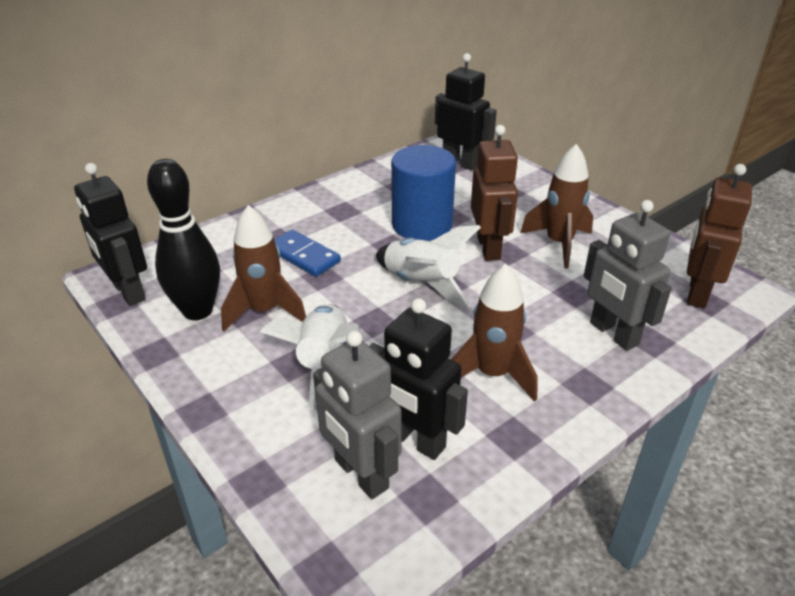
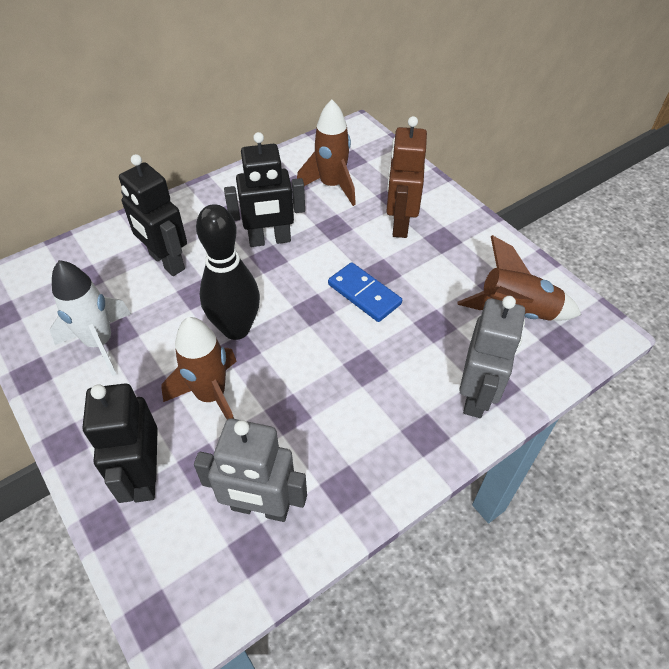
blue cylinder: 1 -> 0
brown robot: 2 -> 1
white rocket: 2 -> 1

